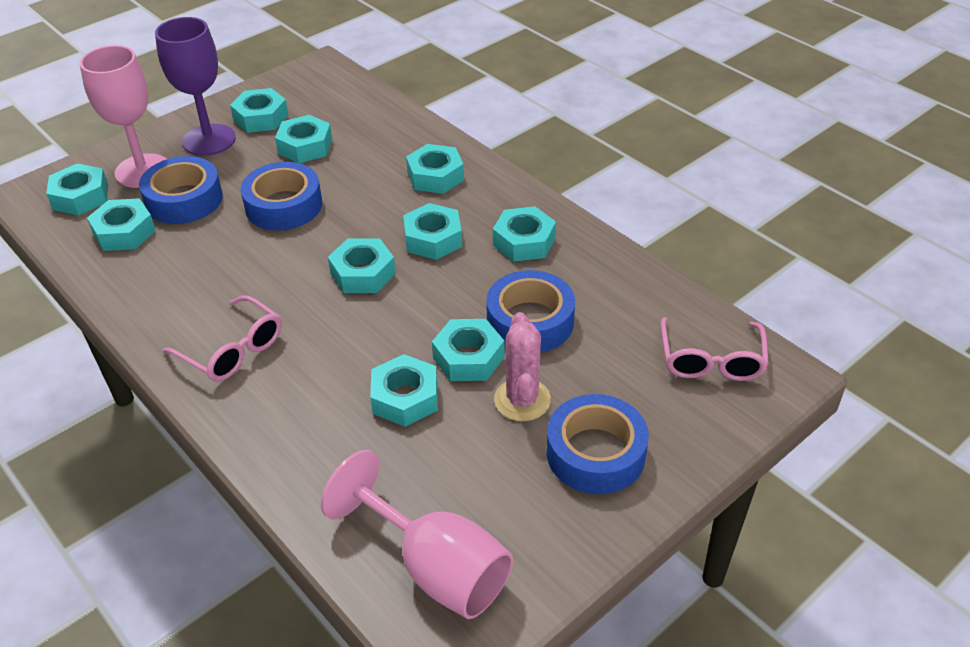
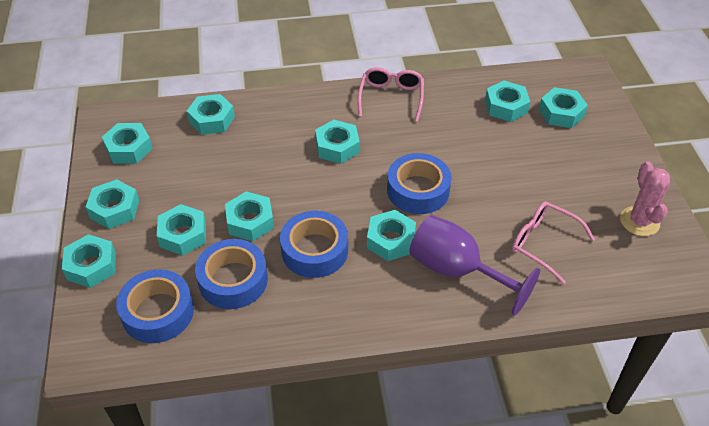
pink goblet: 2 -> 0

